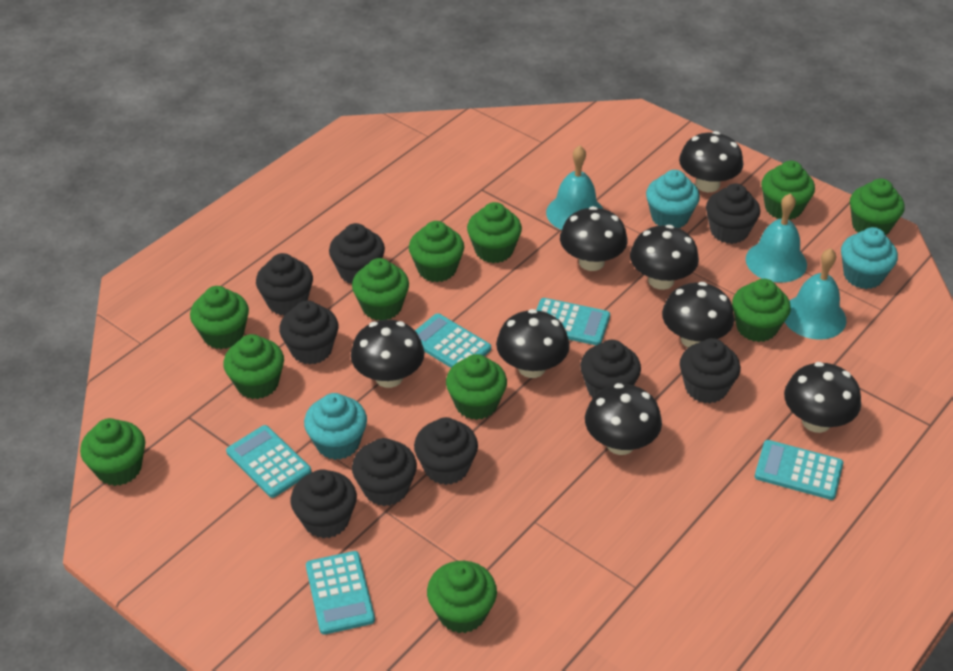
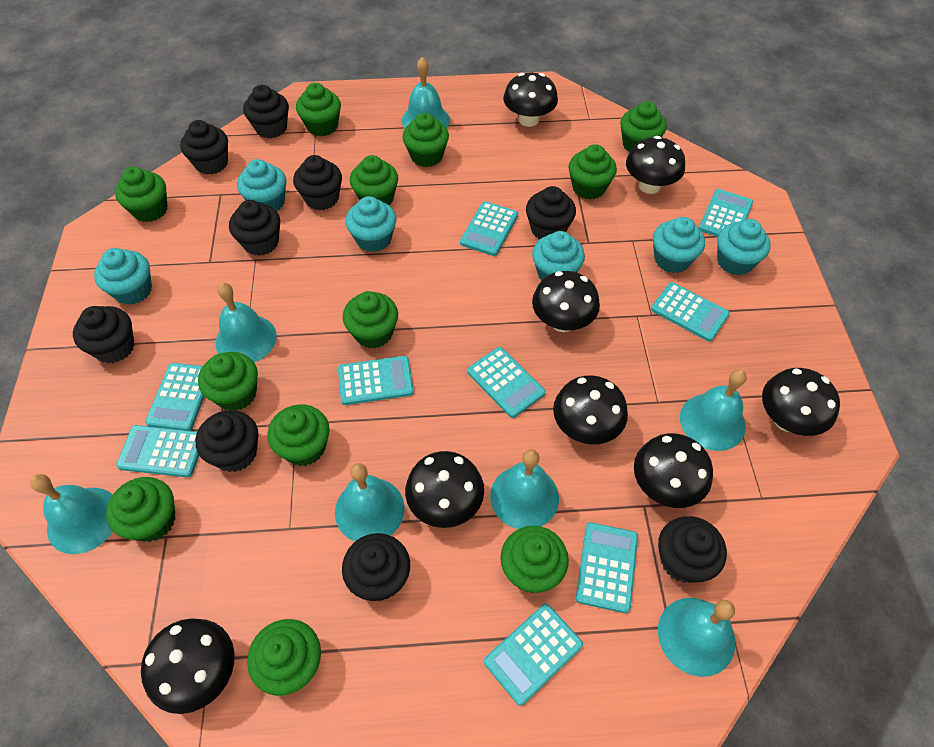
green cupcake: 11 -> 12
turquoise bell: 3 -> 7
turquoise calculator: 5 -> 9
turquoise cupcake: 3 -> 6

